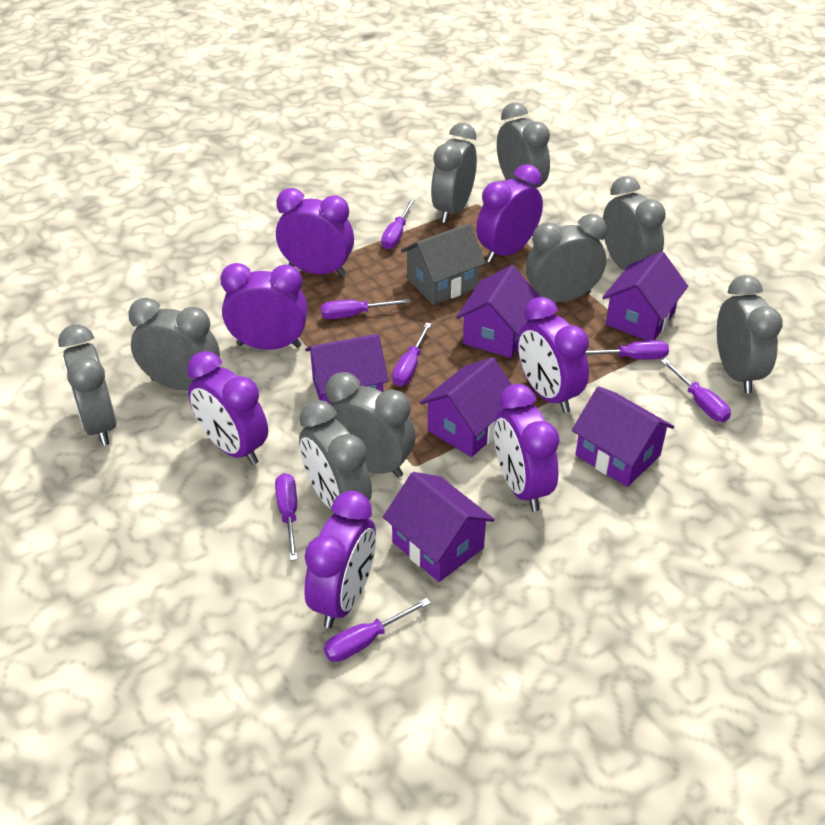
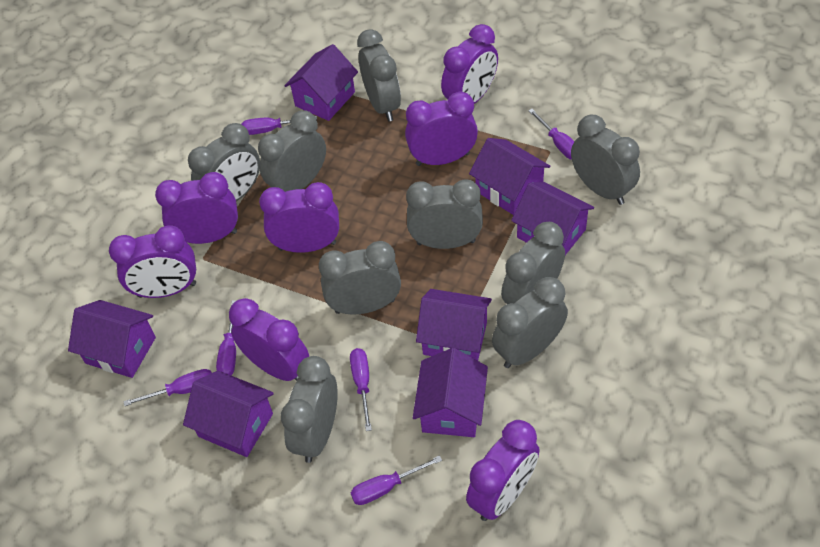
grey house: 1 -> 0
purple house: 6 -> 7
purple screwdriver: 7 -> 6

